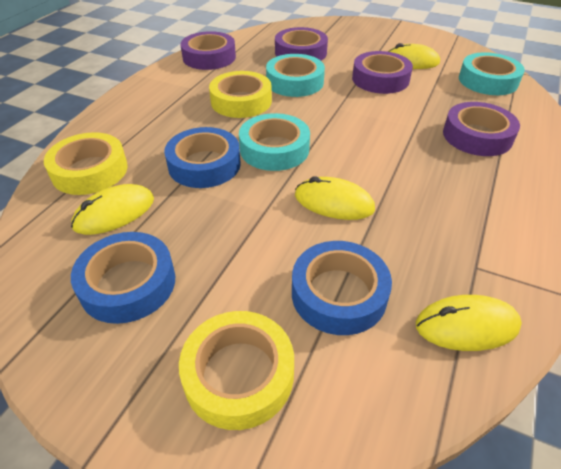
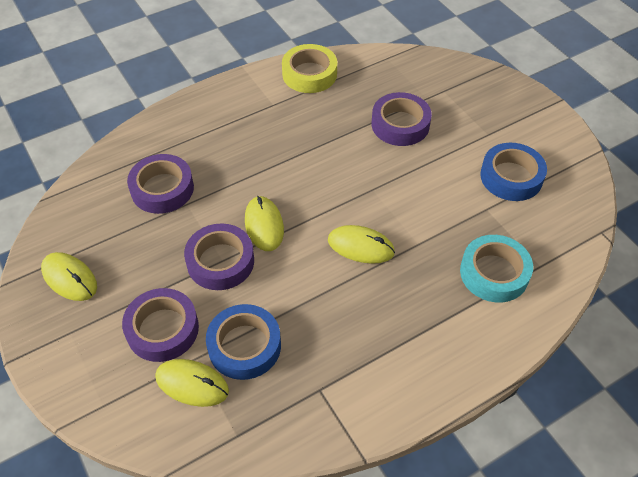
blue tape: 3 -> 2
turquoise tape: 3 -> 1
yellow tape: 3 -> 1

